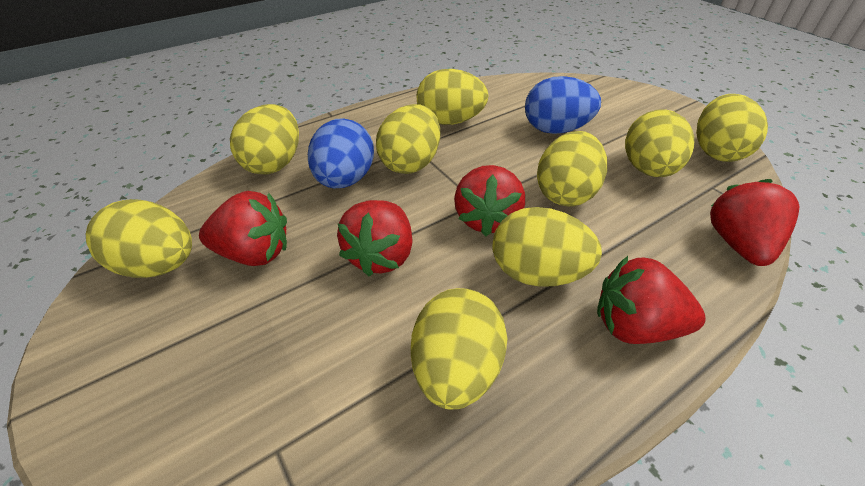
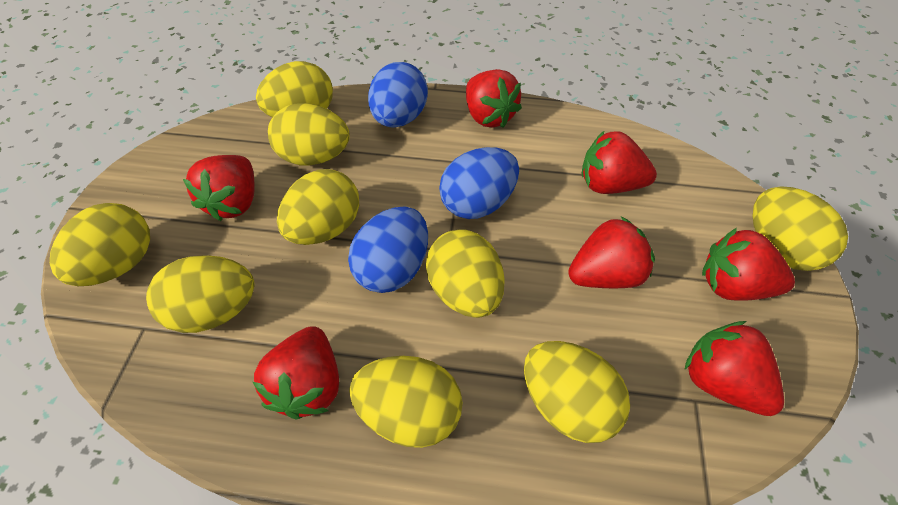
blue egg: 2 -> 3
red strawberry: 5 -> 7

